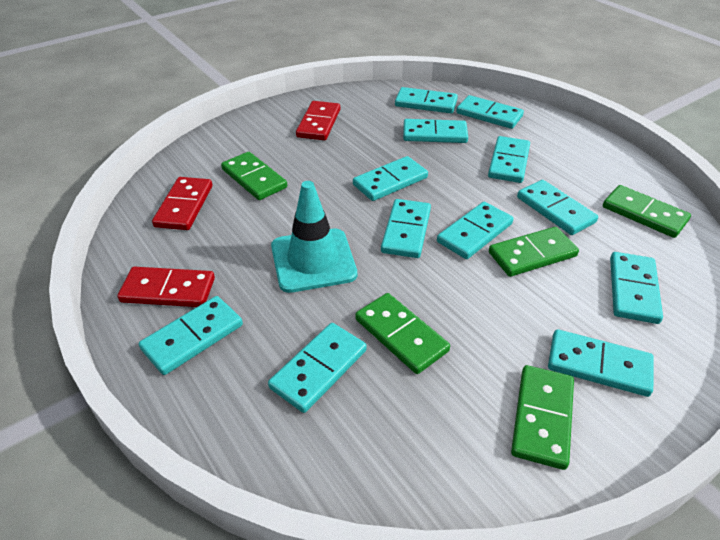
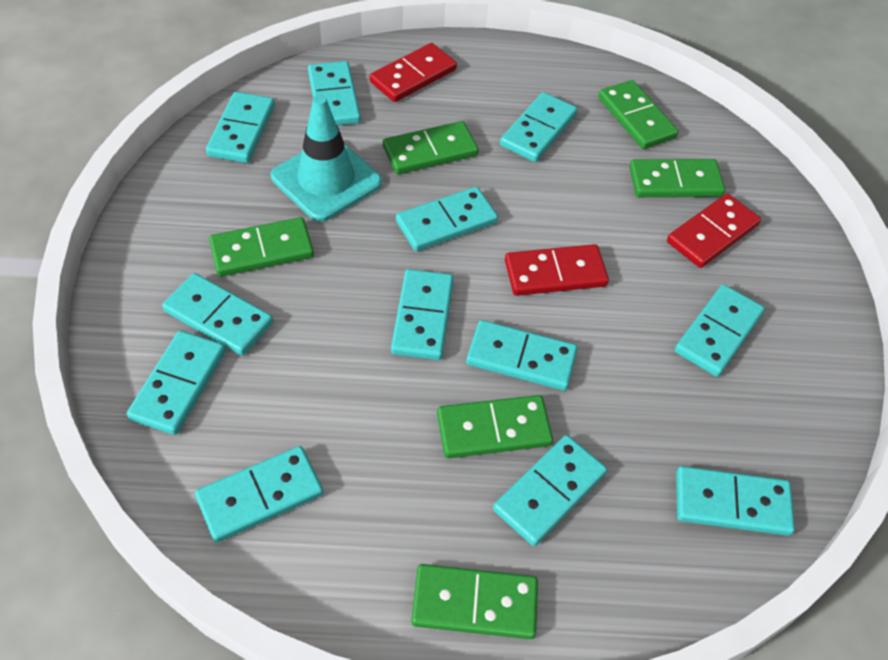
green domino: 5 -> 6

